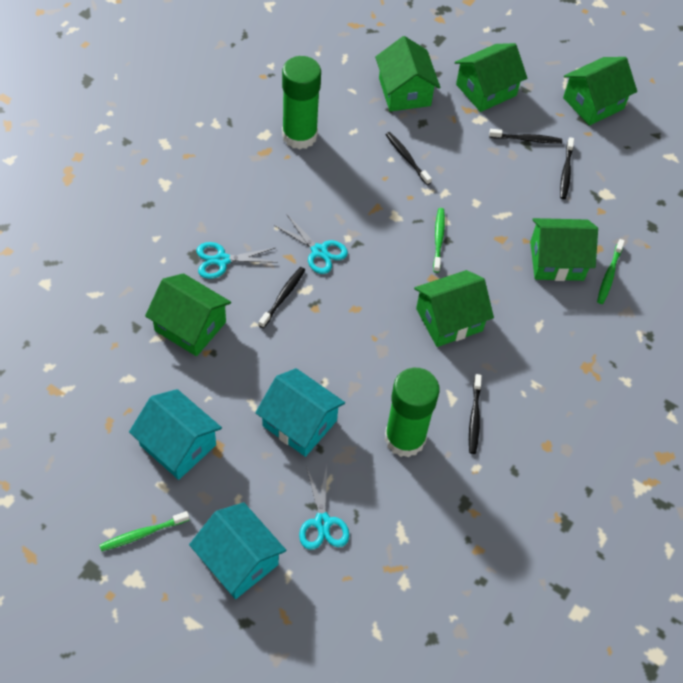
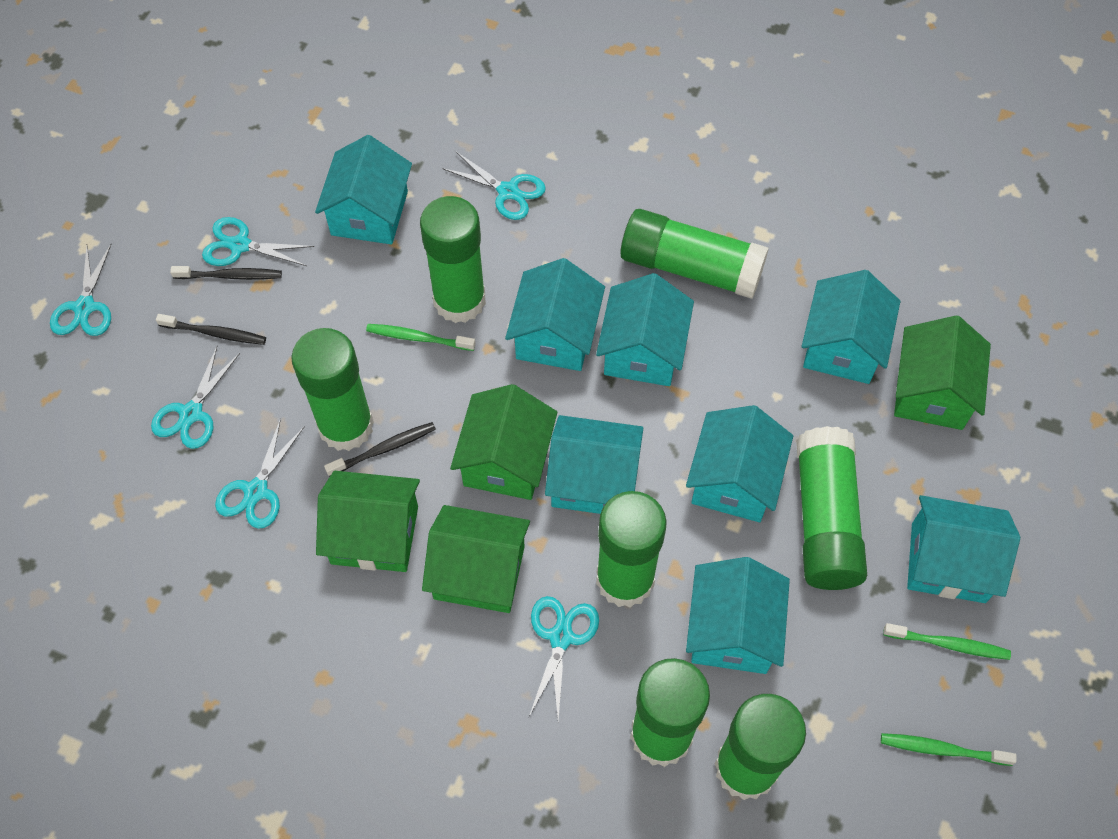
black toothbrush: 5 -> 3
green glue stick: 2 -> 7
green house: 6 -> 4
turquoise house: 3 -> 8
turquoise scissors: 3 -> 6

